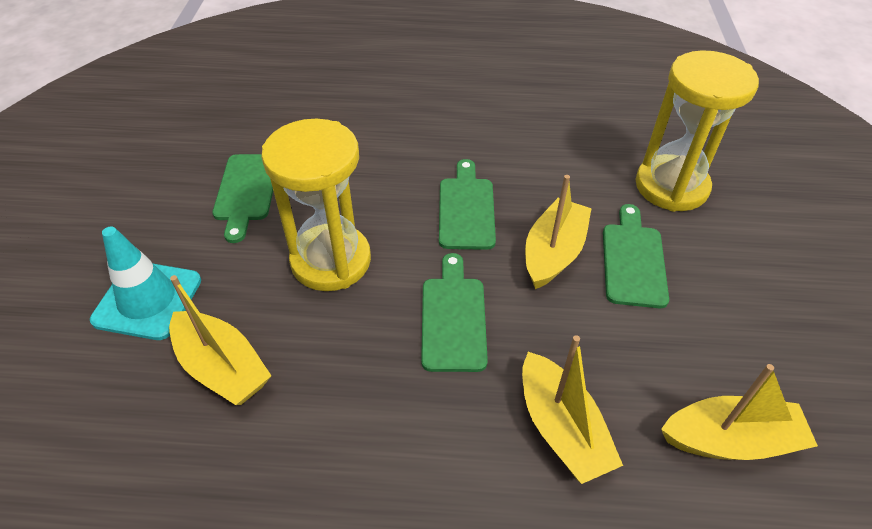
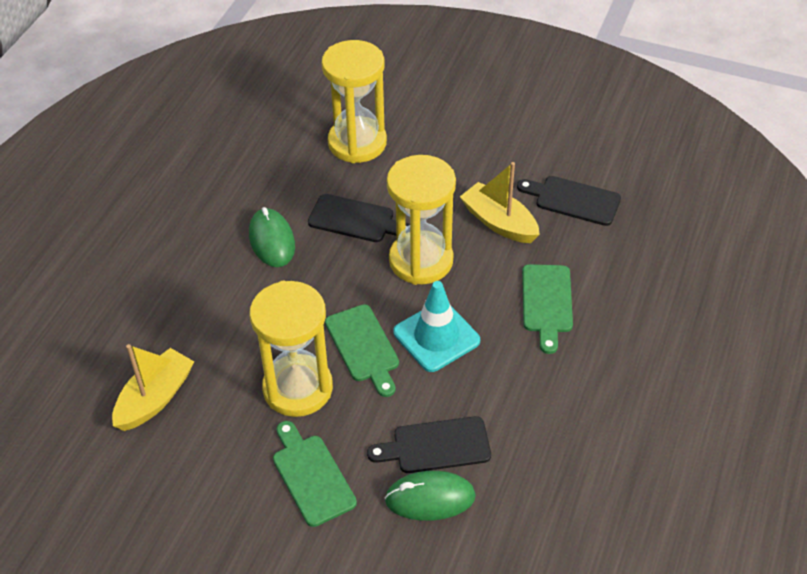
black cutting board: 0 -> 3
green cutting board: 4 -> 3
green mouse: 0 -> 2
yellow boat: 4 -> 2
yellow hourglass: 2 -> 3

